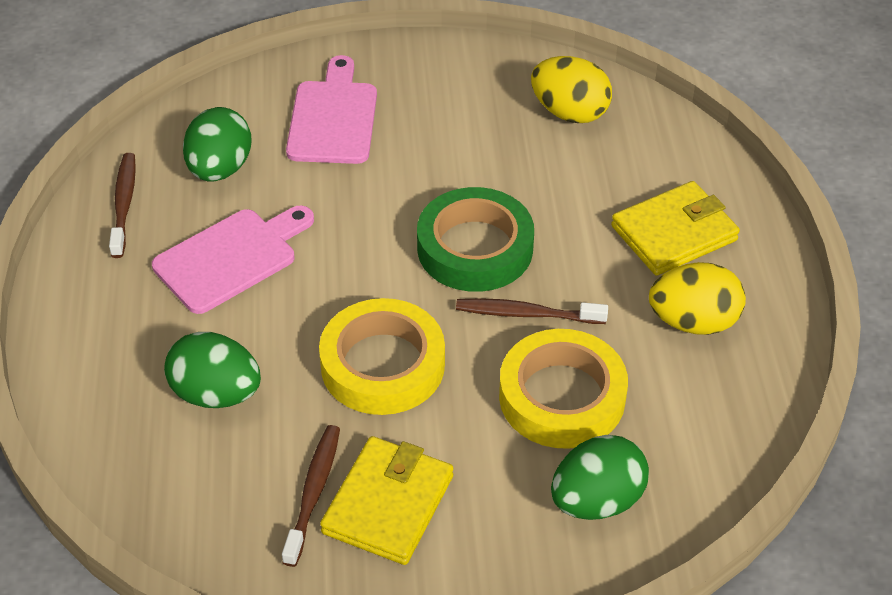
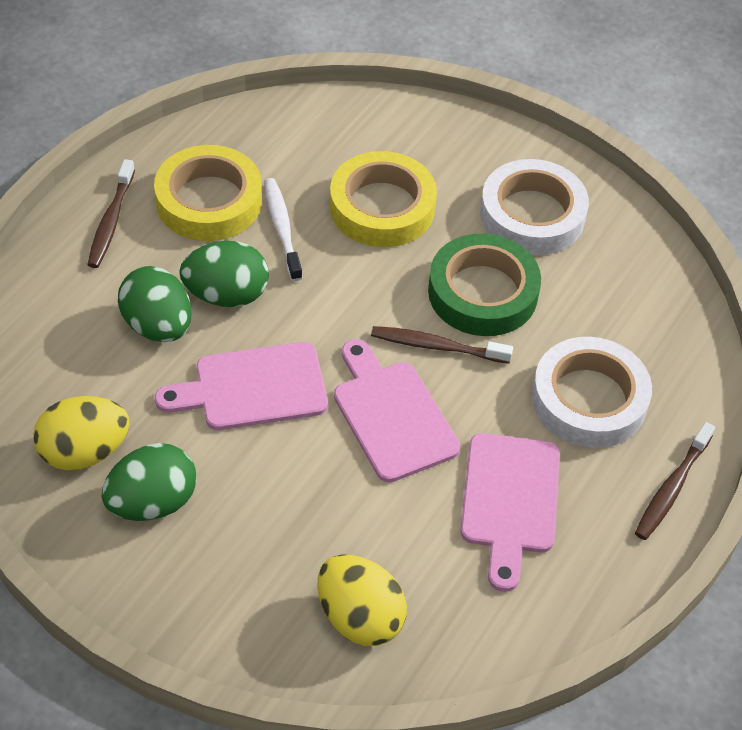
pink cutting board: 2 -> 3
white tape: 0 -> 2
white toothbrush: 0 -> 1
yellow wallet: 2 -> 0

